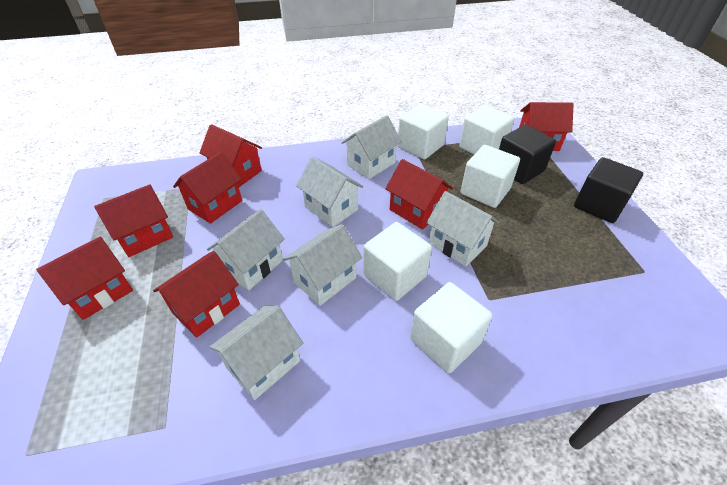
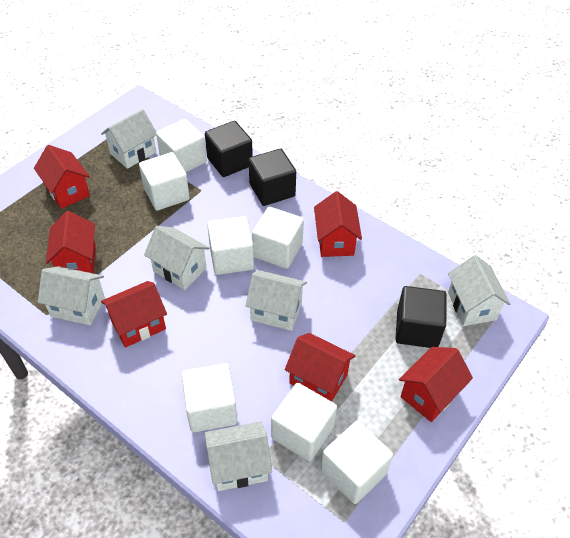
black cube: 2 -> 3
red house: 7 -> 6
white cube: 5 -> 7

